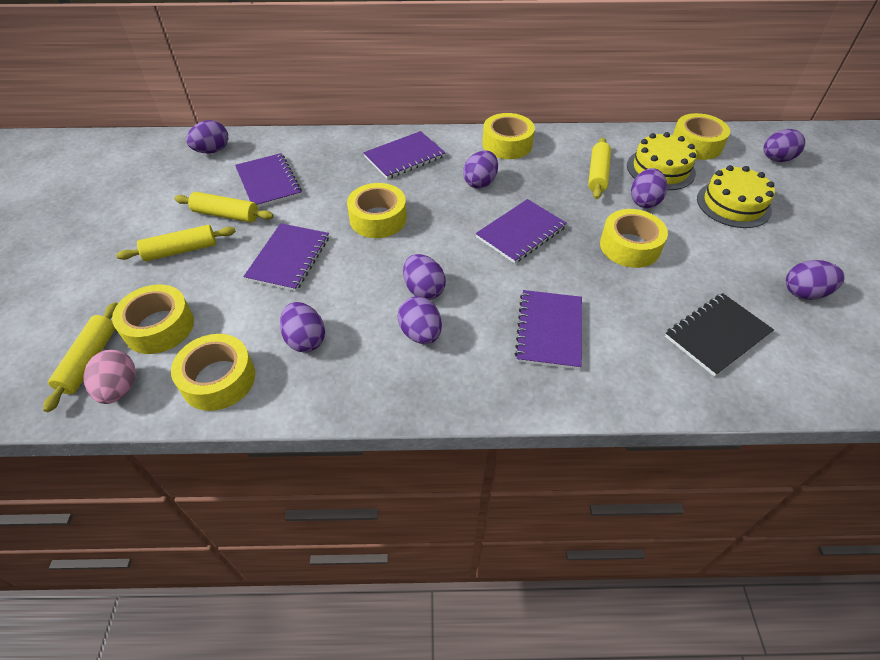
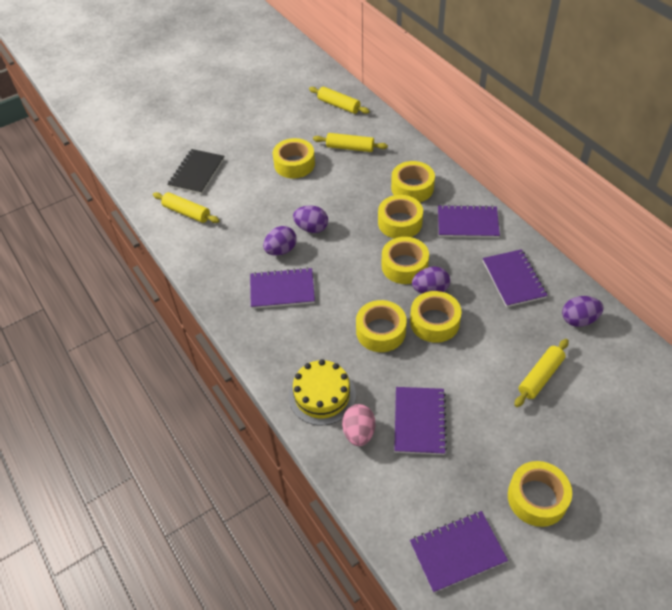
purple egg: 8 -> 4
yellow cake: 2 -> 1
yellow tape: 6 -> 7

